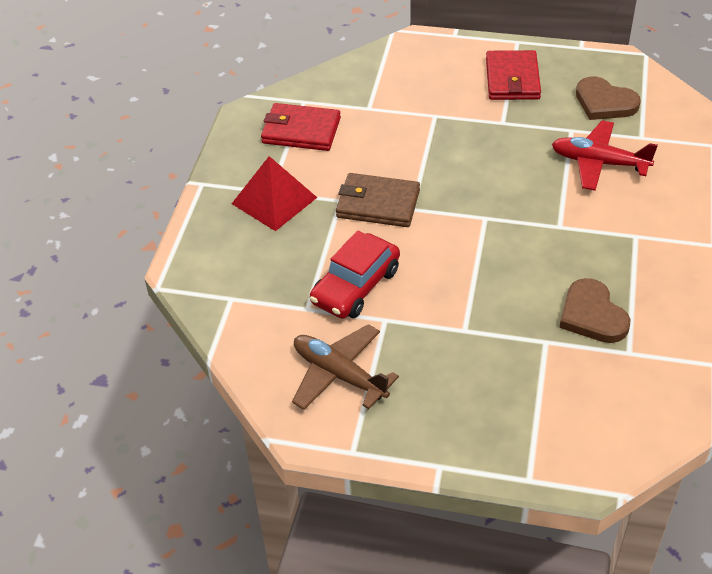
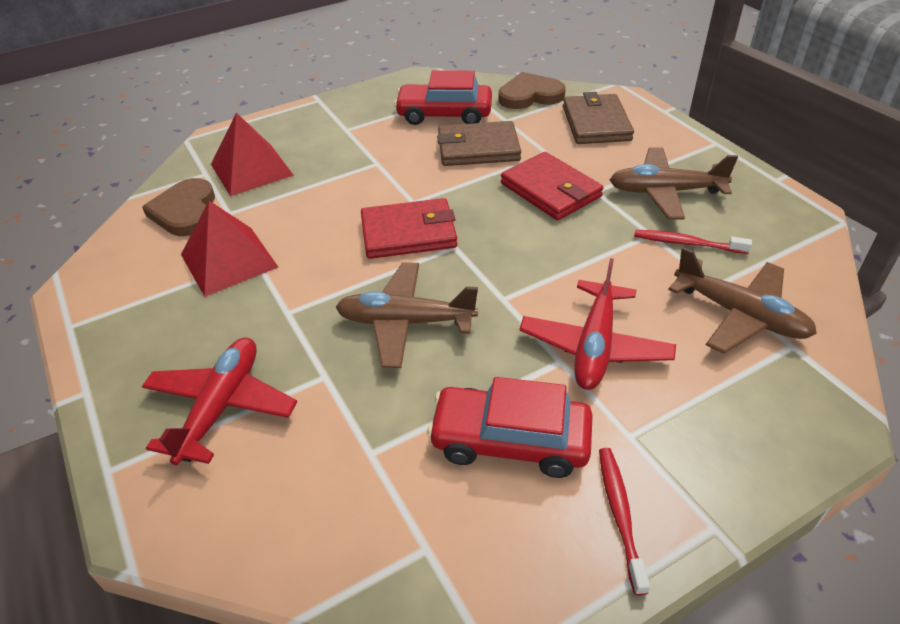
brown plane: 1 -> 3
brown wallet: 1 -> 2
red car: 1 -> 2
red plane: 1 -> 2
red pyramid: 1 -> 2
red toothbrush: 0 -> 2

